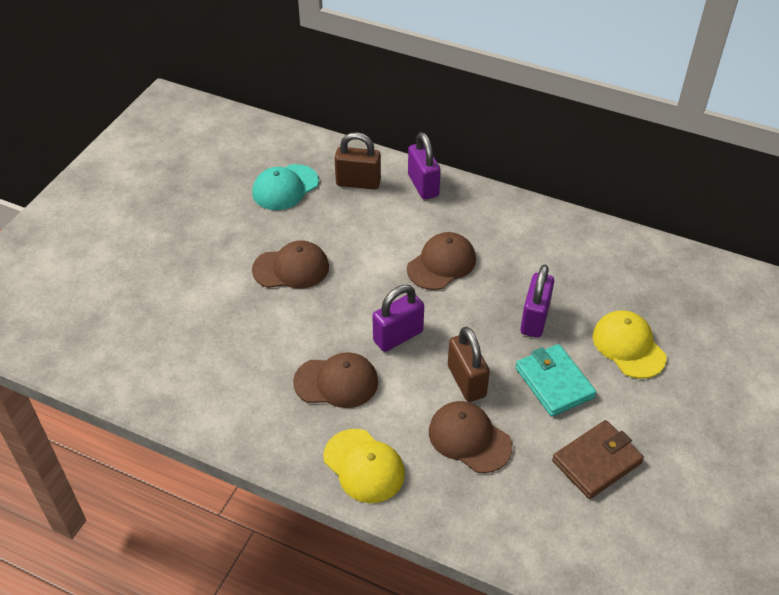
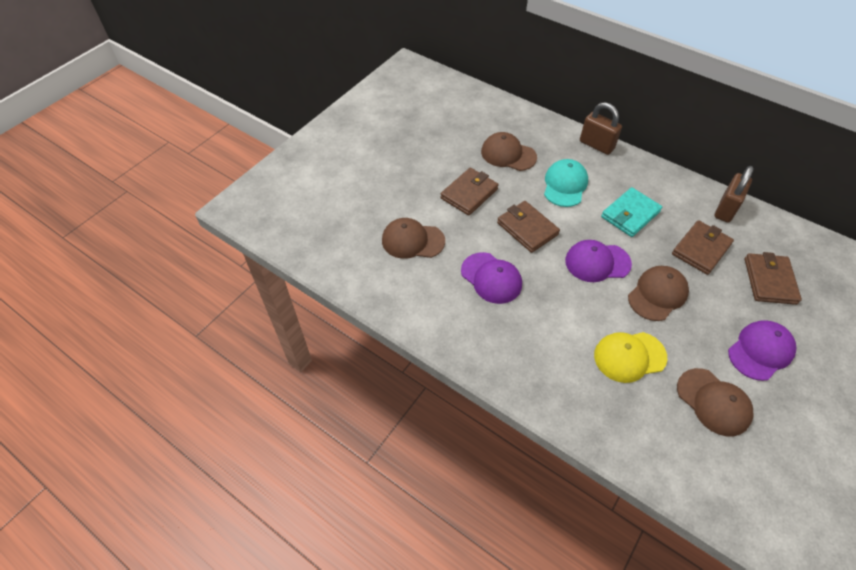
brown wallet: 1 -> 4
purple cap: 0 -> 3
purple padlock: 3 -> 0
yellow cap: 2 -> 1

